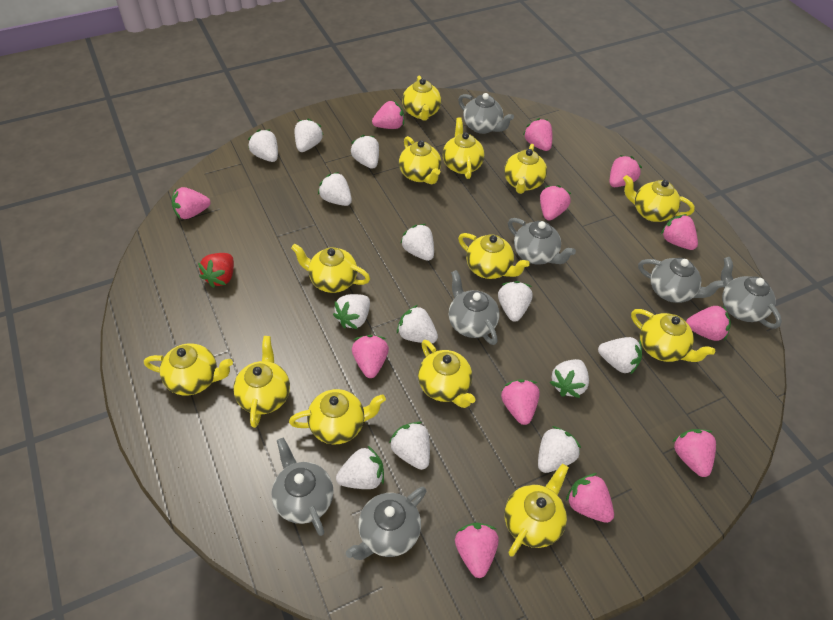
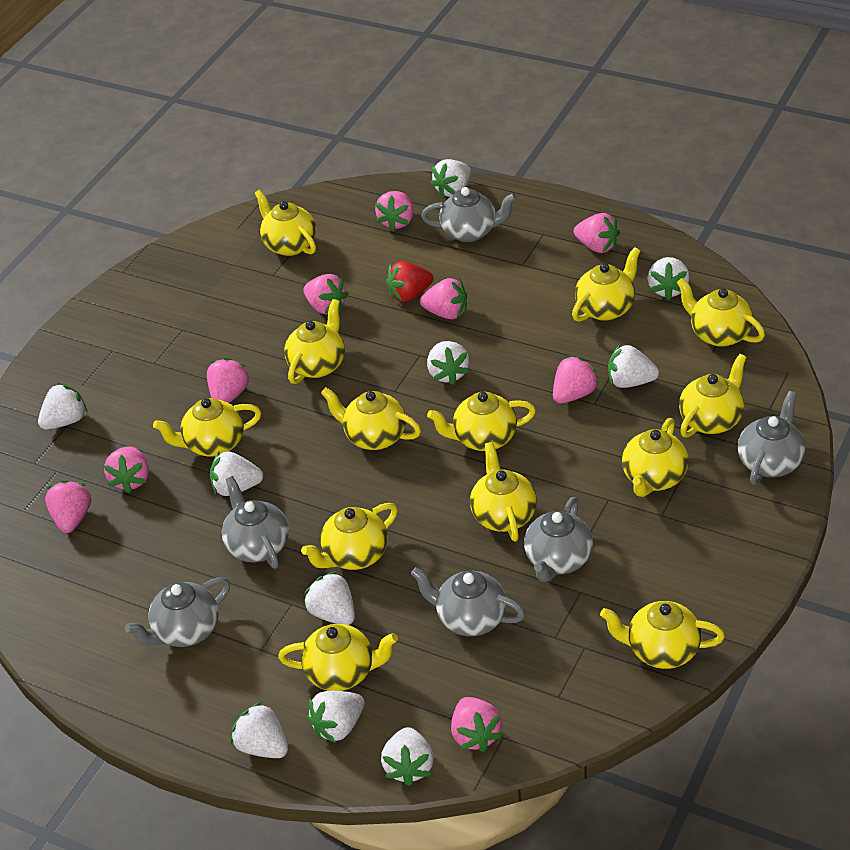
grey teapot: 7 -> 6
pink strawberry: 12 -> 9
white strawberry: 13 -> 10

